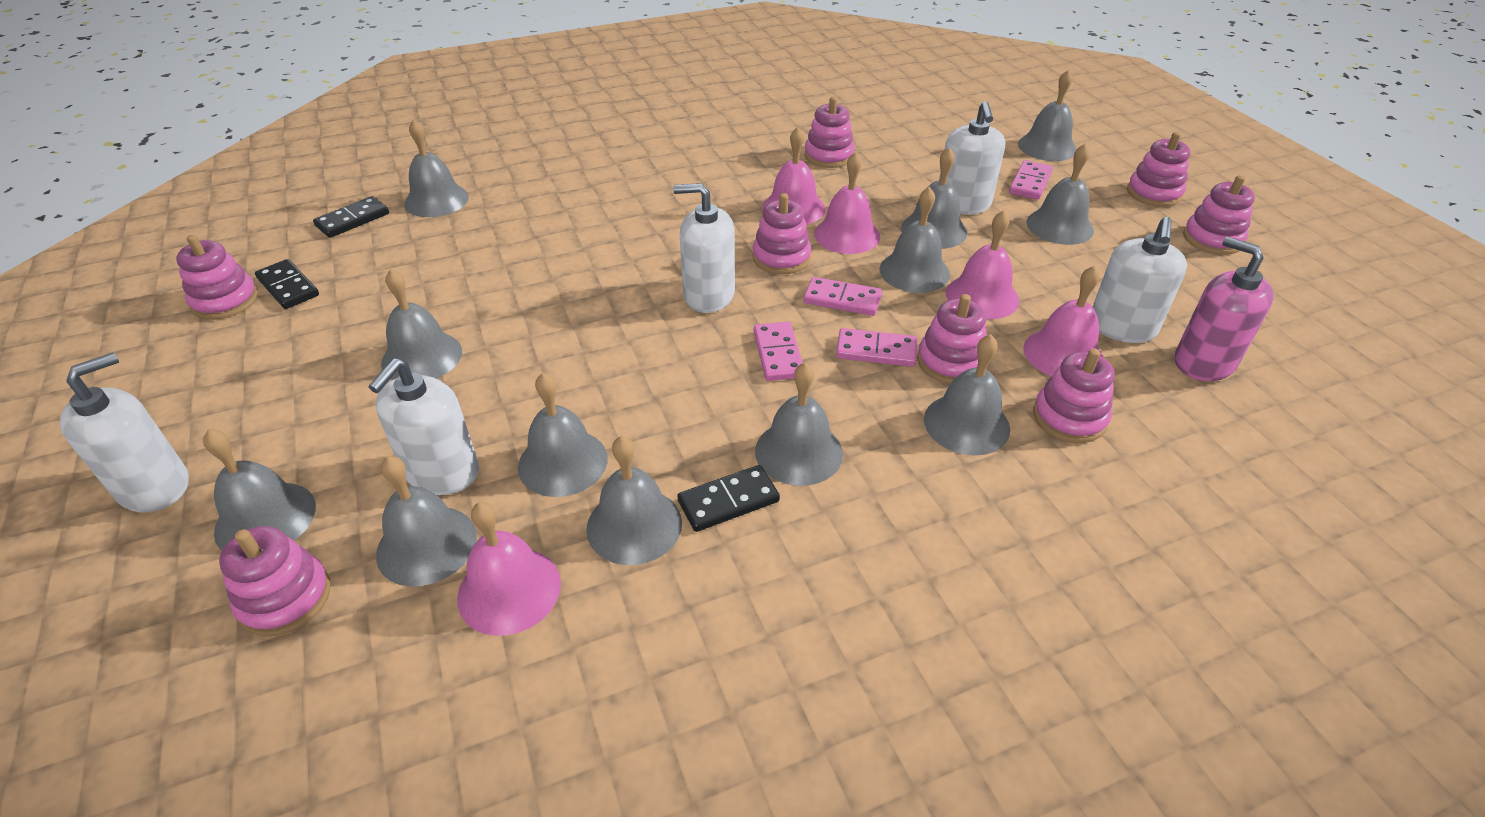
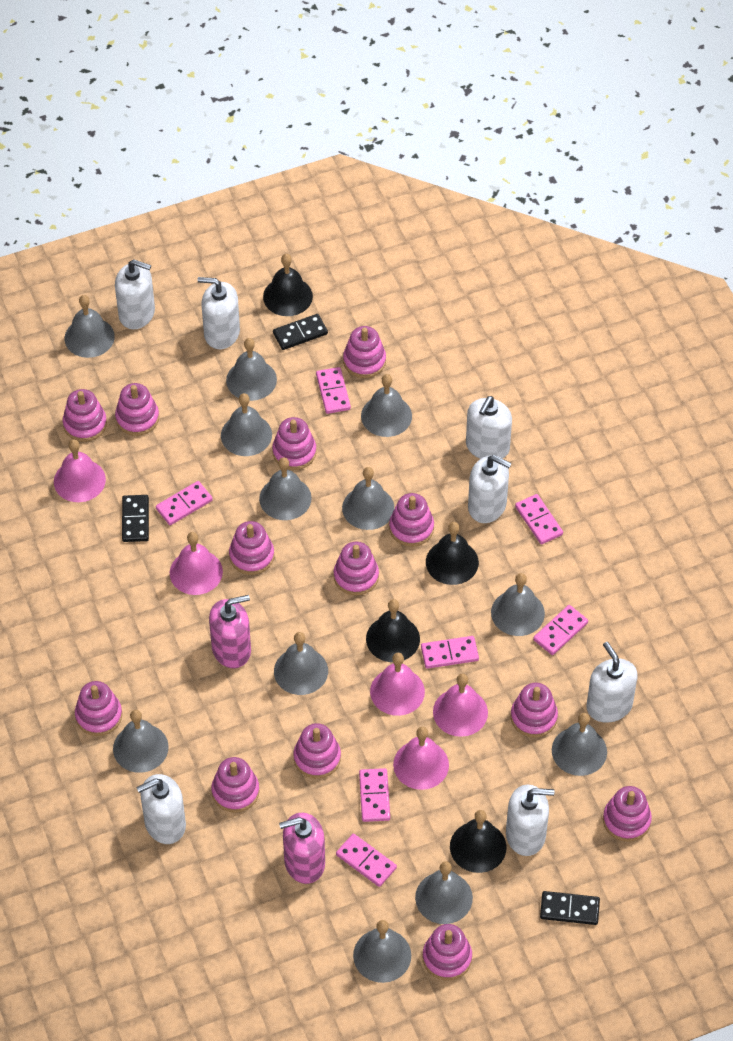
black bell: 0 -> 4
pink domino: 4 -> 7
pink soap dispenser: 1 -> 2
pink stacking toy: 8 -> 13
white soap dispenser: 5 -> 7

